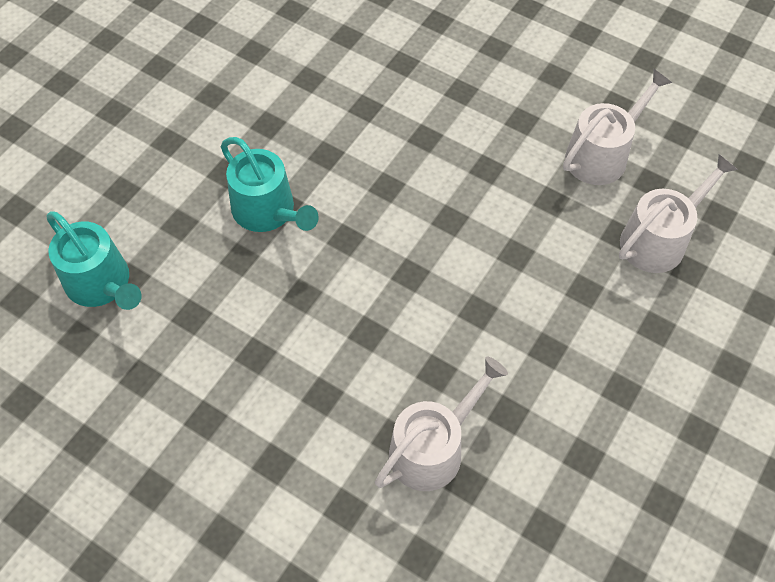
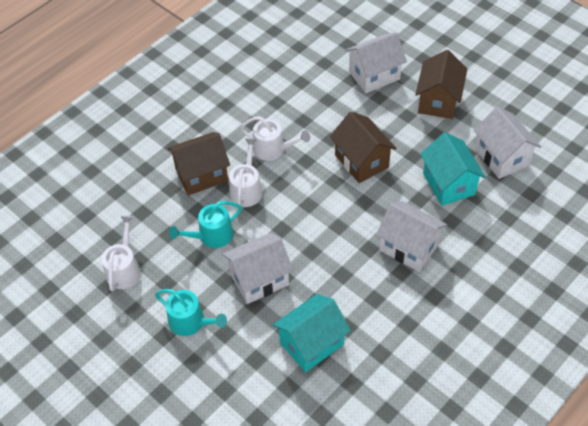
brown house: 0 -> 3
turquoise house: 0 -> 2
white house: 0 -> 4

